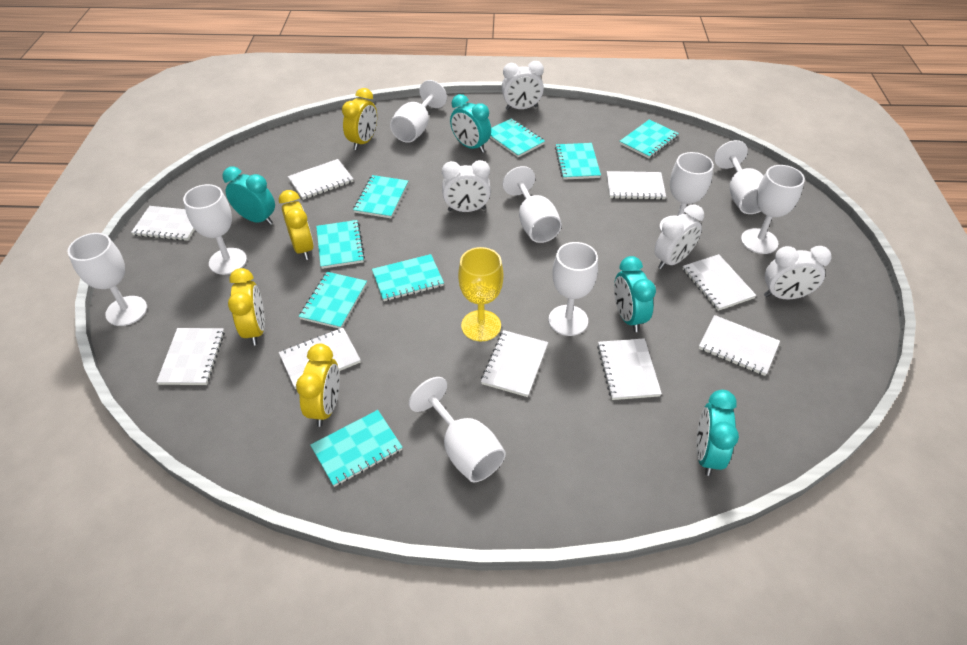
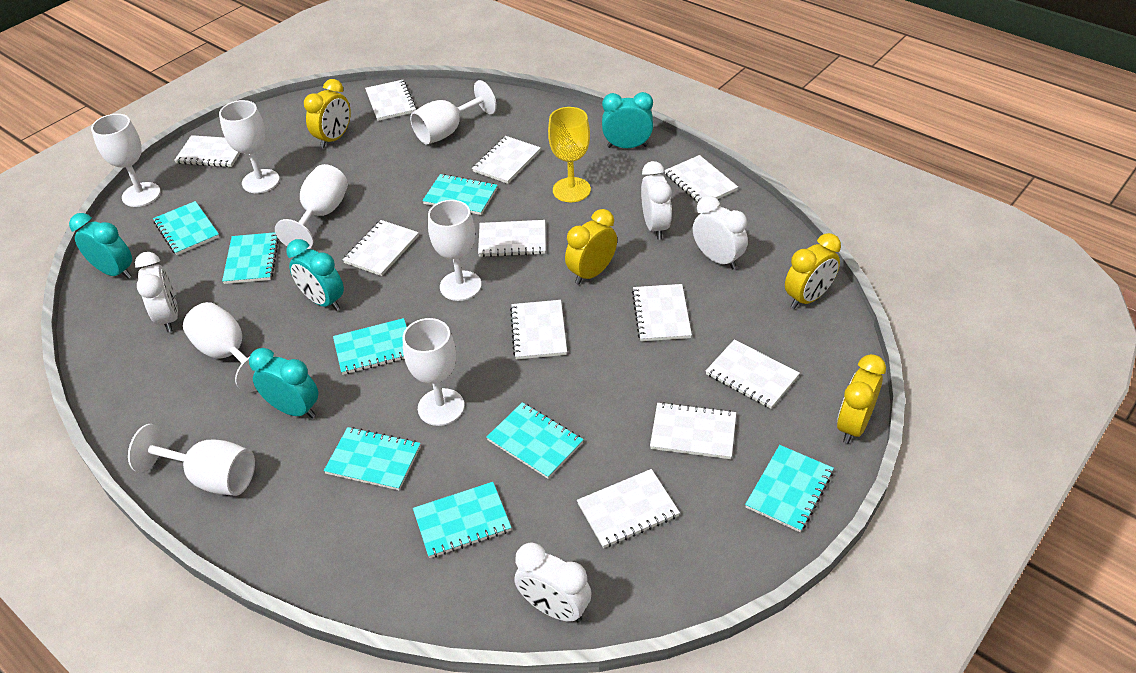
white goblet: 9 -> 8
white notebook: 9 -> 11

